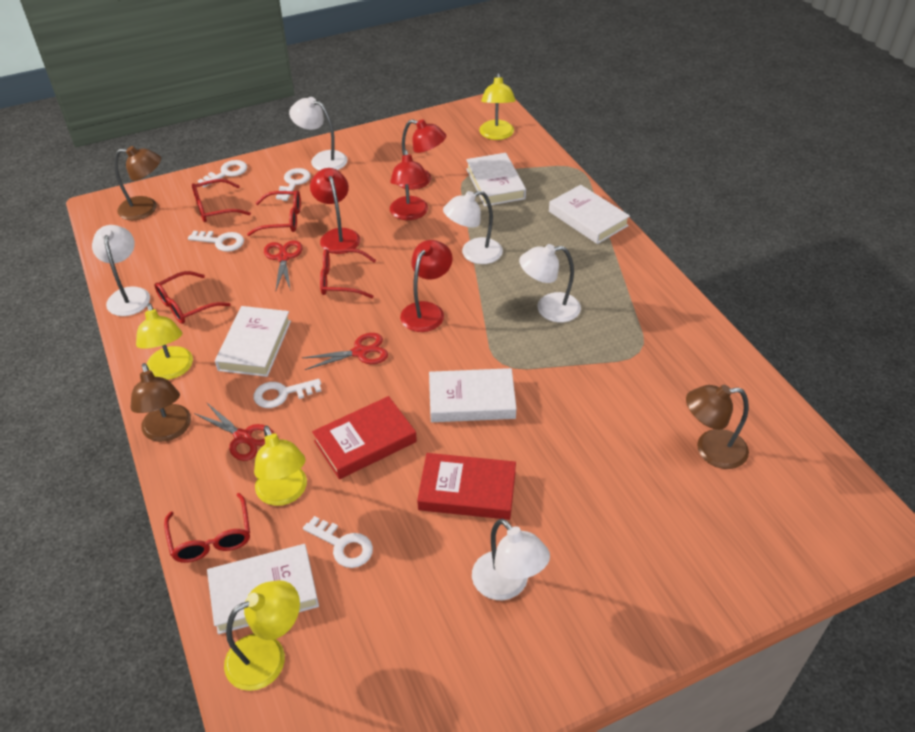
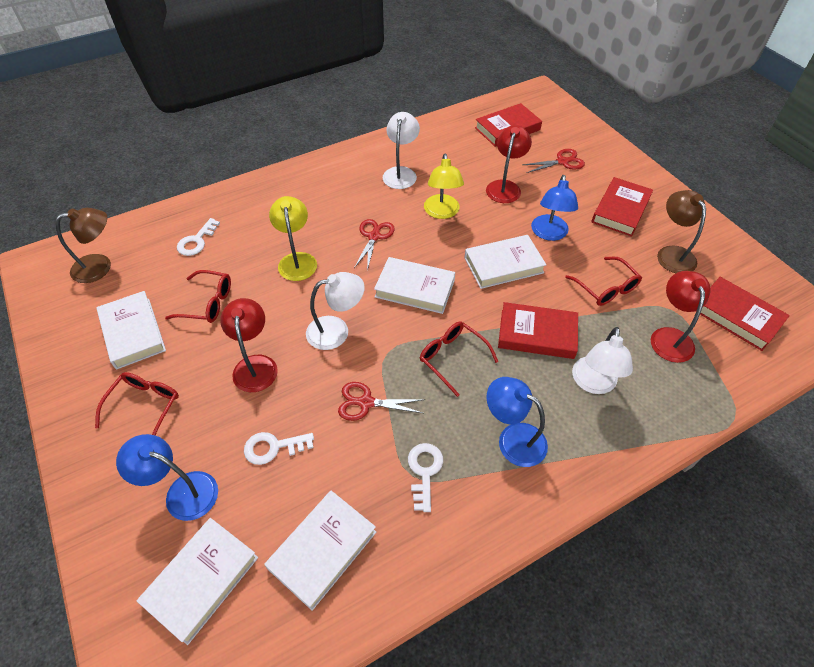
blue lamp: 0 -> 3
brown lamp: 3 -> 2
red book: 2 -> 4
red glasses: 5 -> 4
red lamp: 4 -> 3
white key: 5 -> 3
white lamp: 5 -> 3
yellow lamp: 4 -> 2

